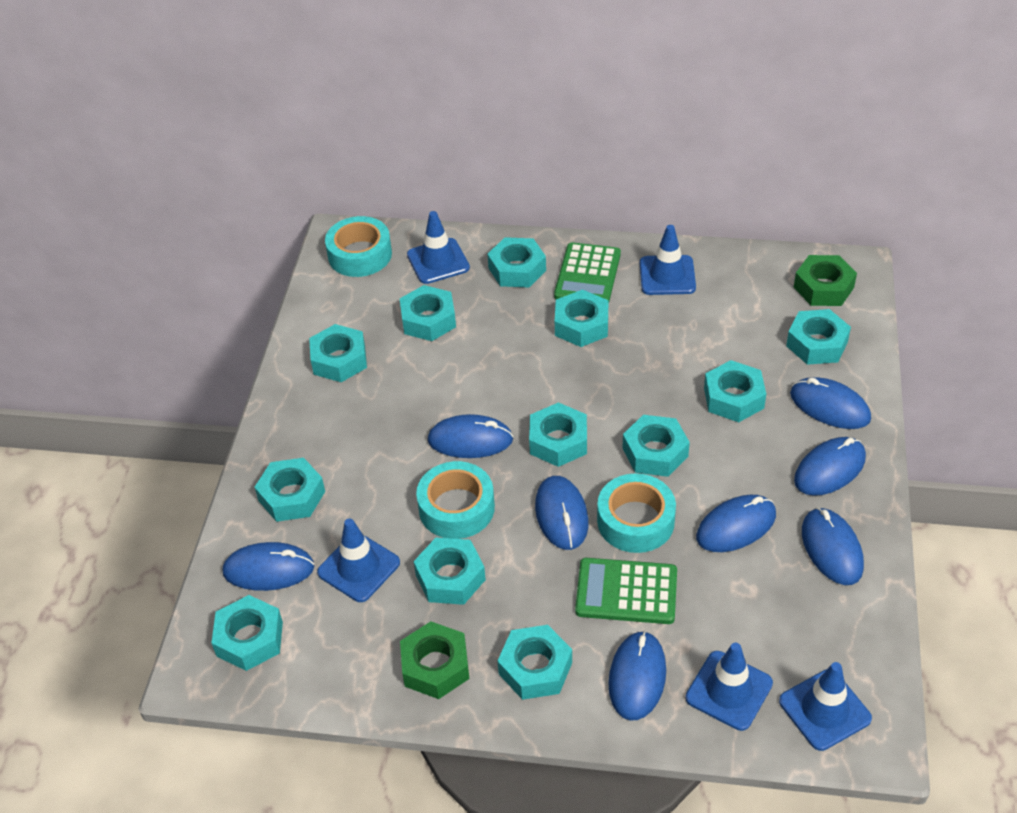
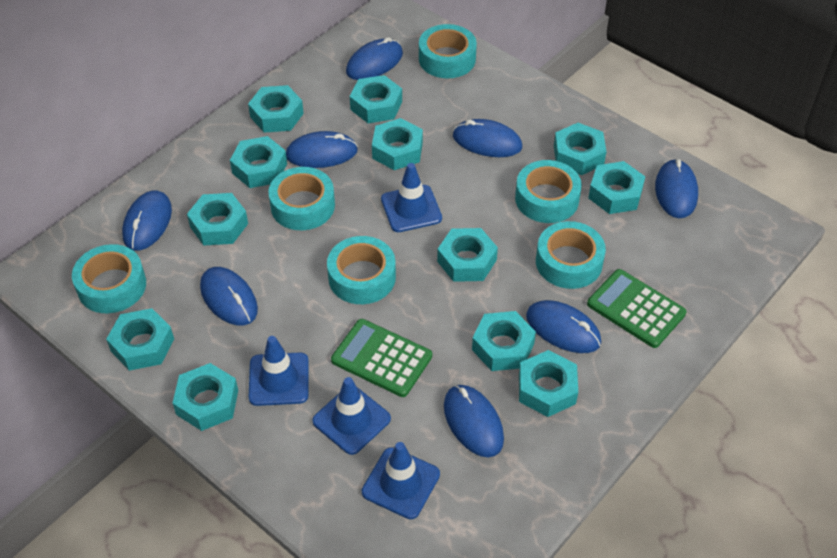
blue traffic cone: 5 -> 4
green nut: 2 -> 0
turquoise tape: 3 -> 6

